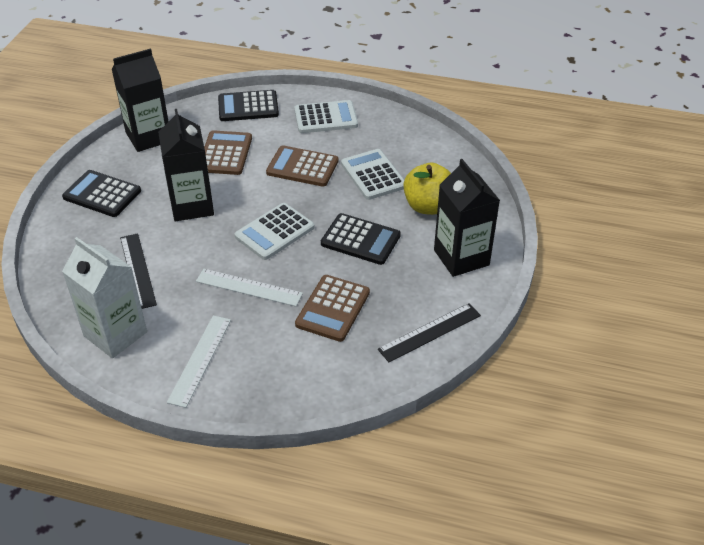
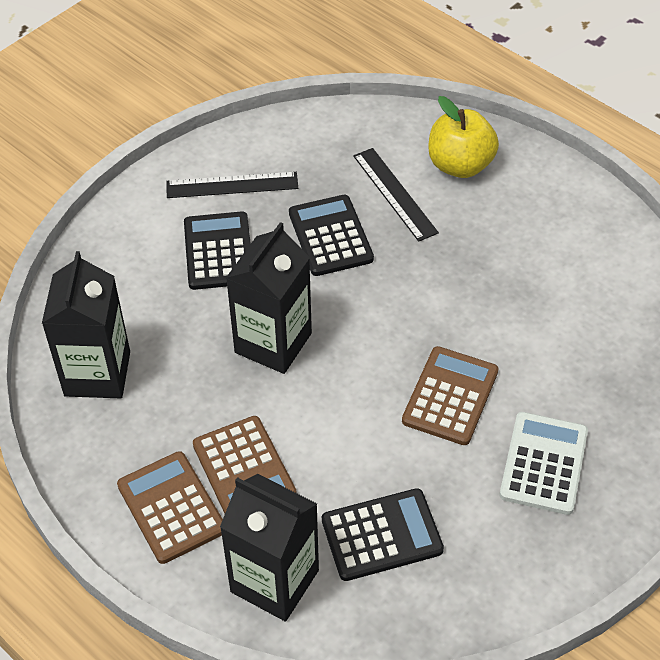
white calculator: 3 -> 1
white carton: 1 -> 0
white ruler: 2 -> 0

